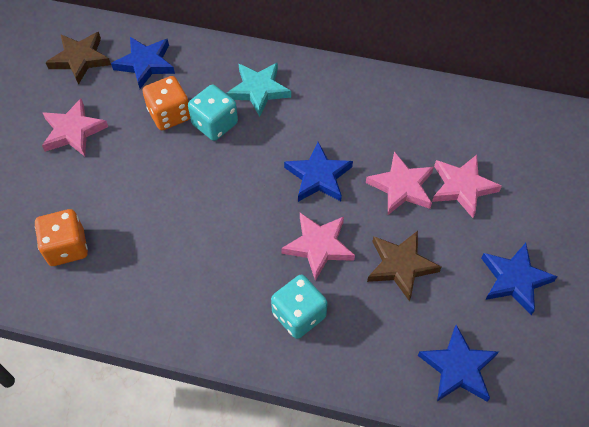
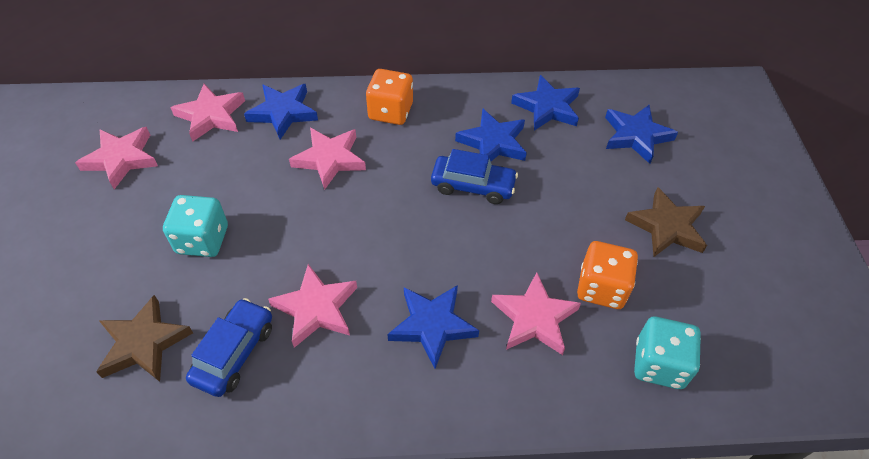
blue car: 0 -> 2
blue star: 4 -> 5
pink star: 4 -> 5
turquoise star: 1 -> 0

